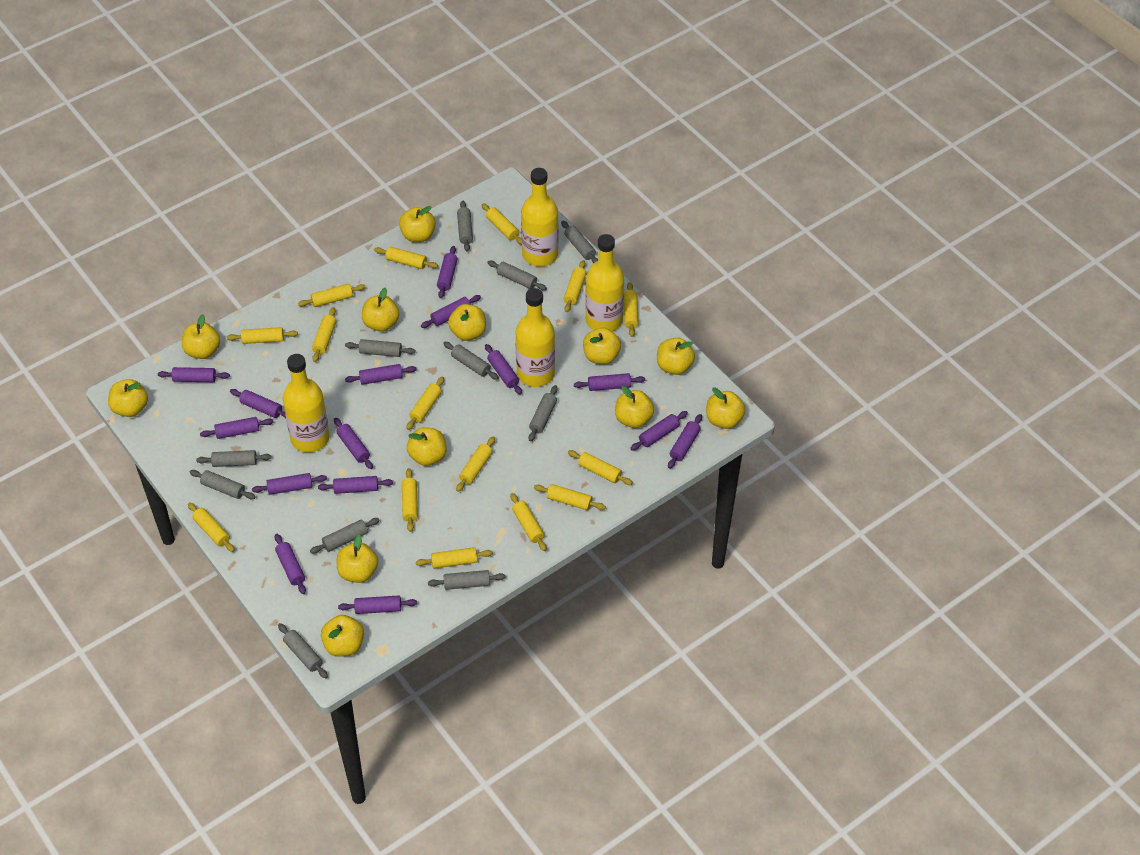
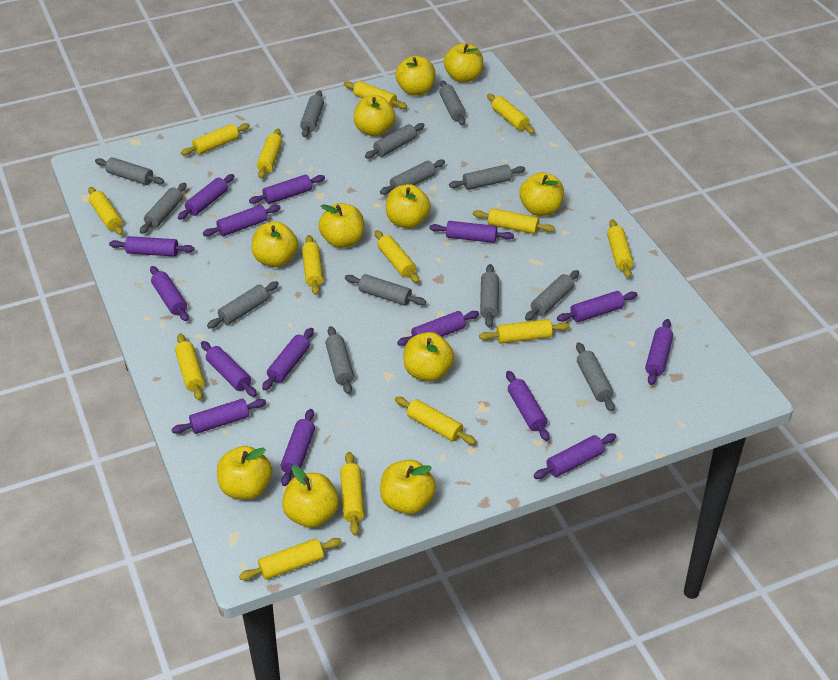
grey rolling pin: 11 -> 13
yellow apple: 12 -> 11
yellow bottle: 4 -> 0
yellow rolling pin: 15 -> 14

